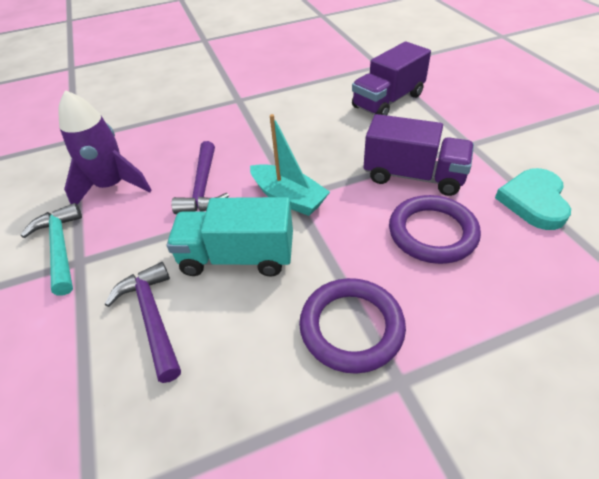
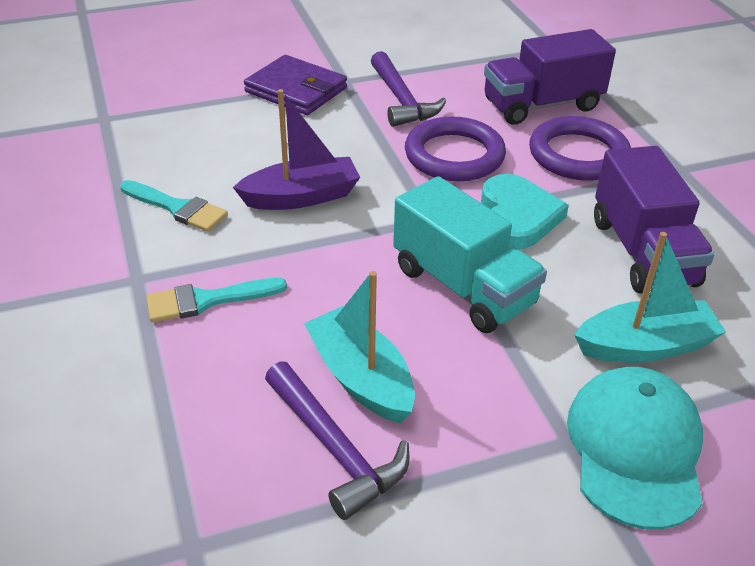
purple boat: 0 -> 1
purple rocket: 1 -> 0
purple wallet: 0 -> 1
turquoise boat: 1 -> 2
turquoise brush: 0 -> 2
turquoise cap: 0 -> 1
turquoise hammer: 1 -> 0

